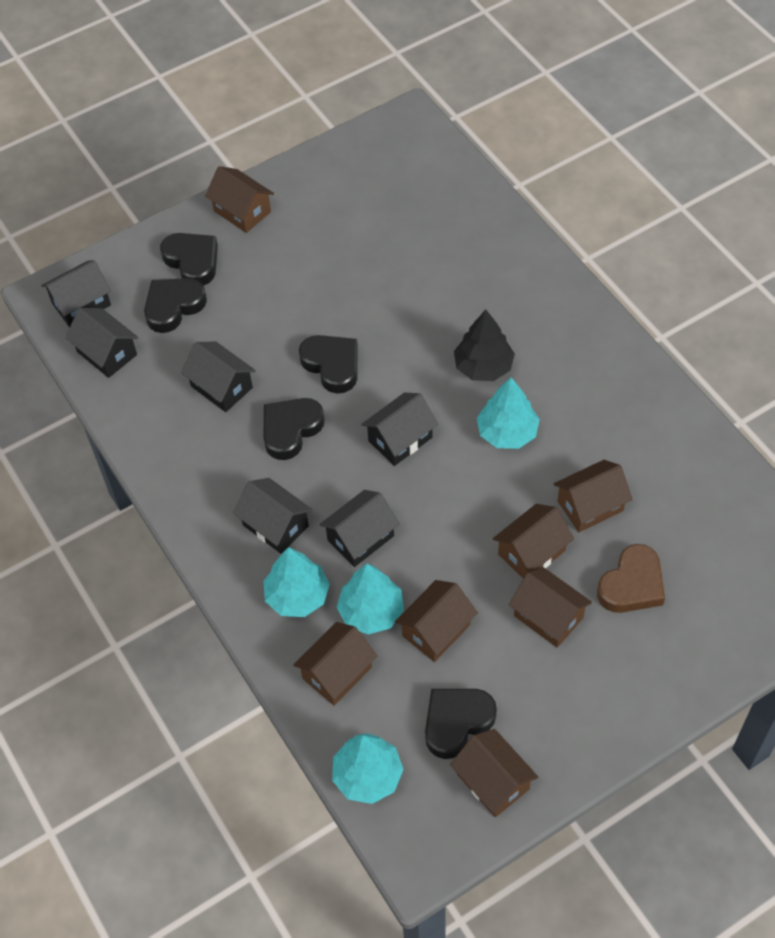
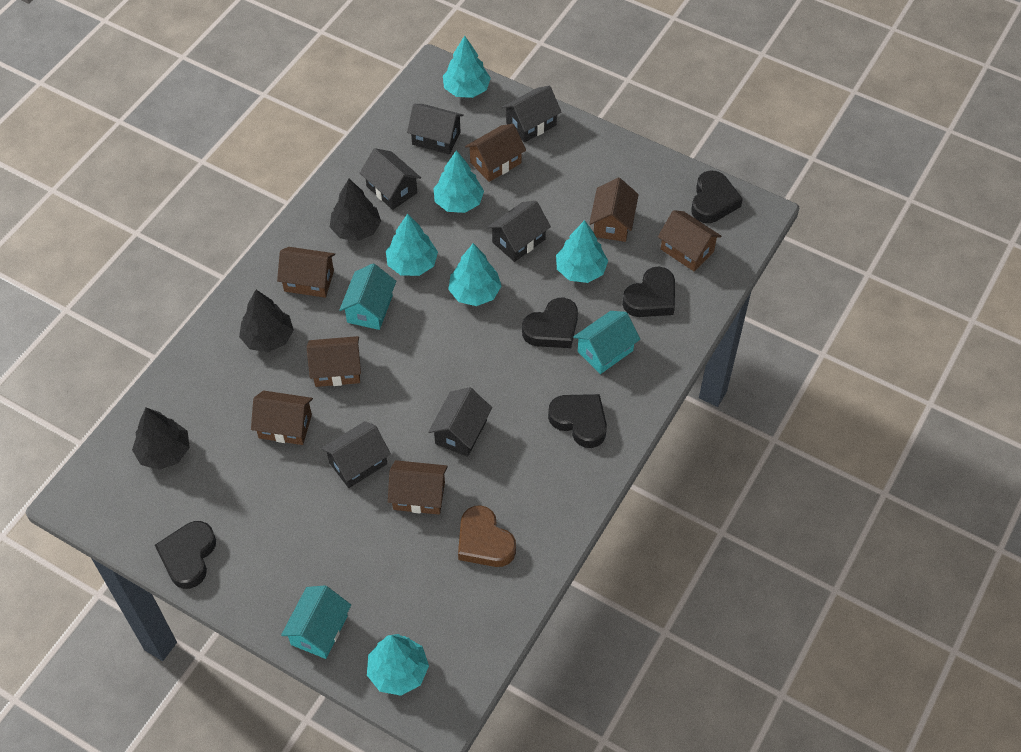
black tree: 1 -> 3
turquoise house: 0 -> 3
turquoise tree: 4 -> 6

